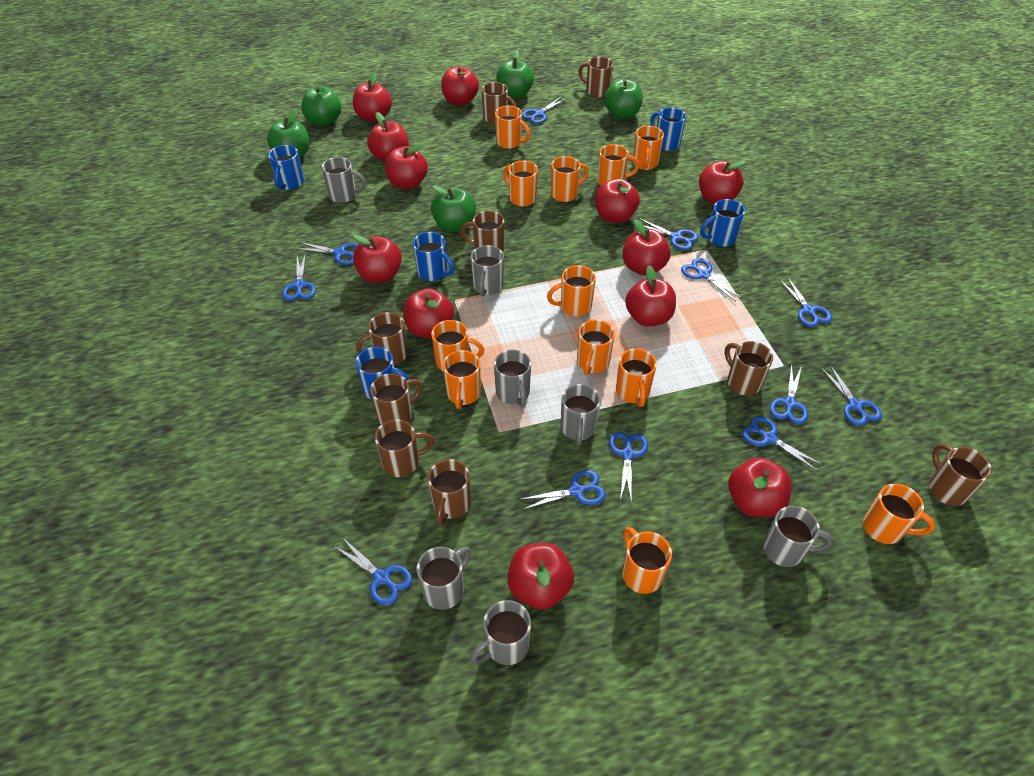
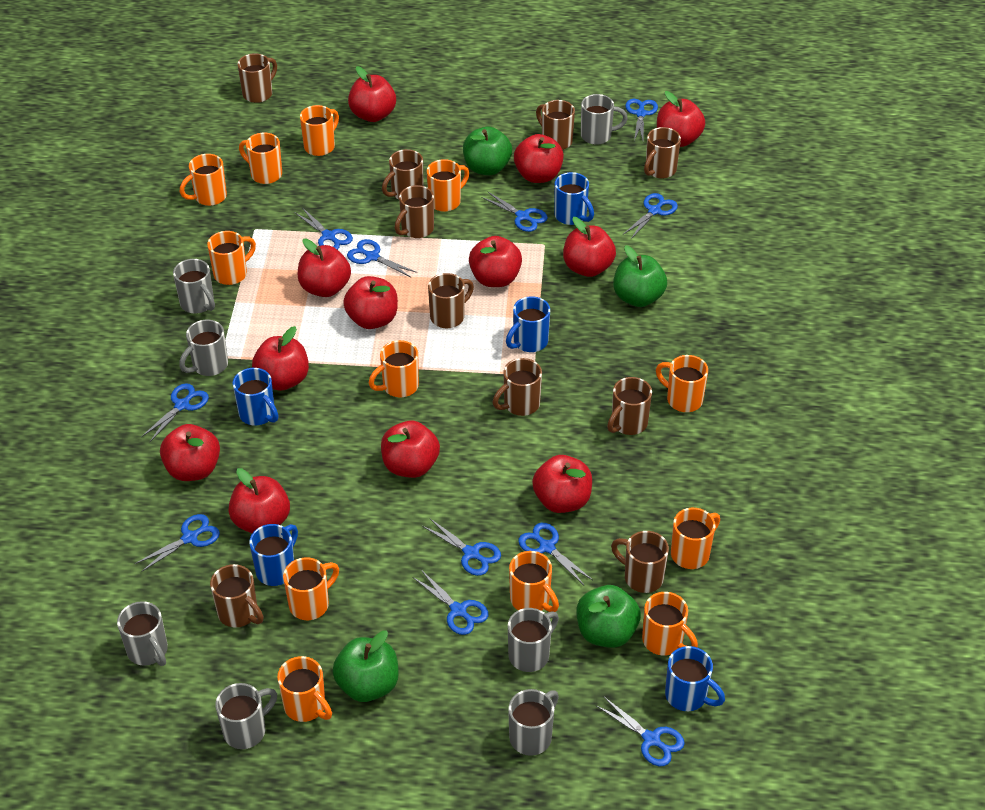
blue scissors: 12 -> 11
brown mug: 9 -> 10
green apple: 5 -> 4

